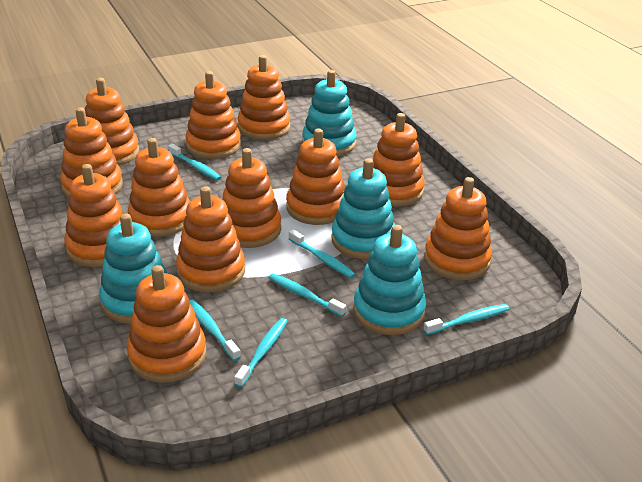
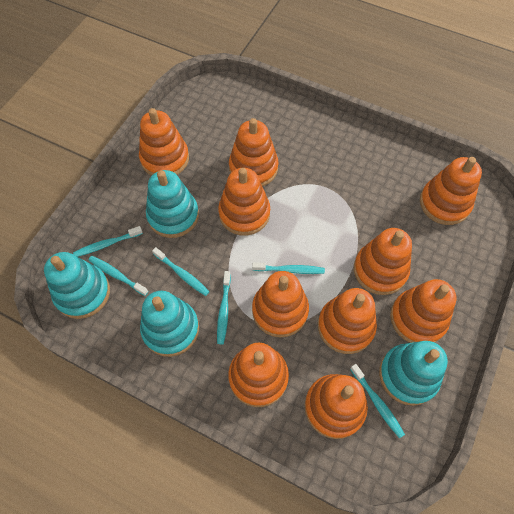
orange stacking toy: 12 -> 10

